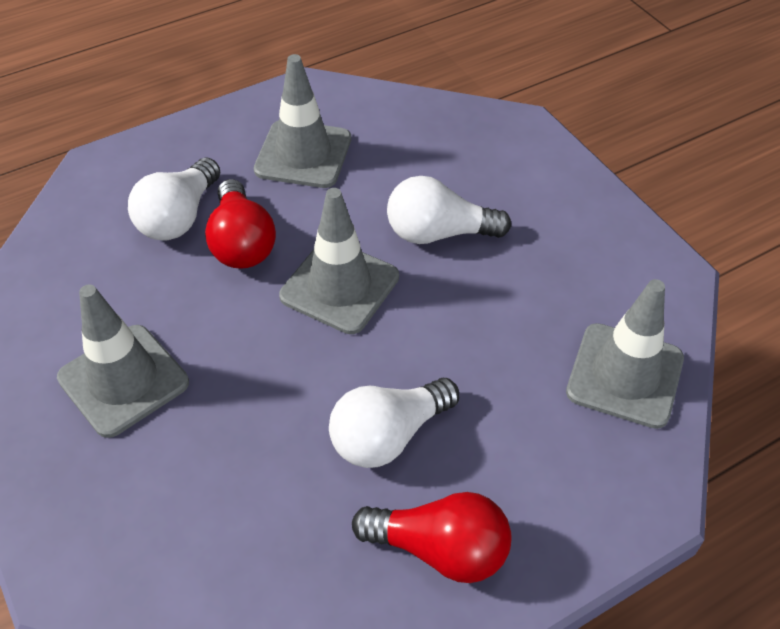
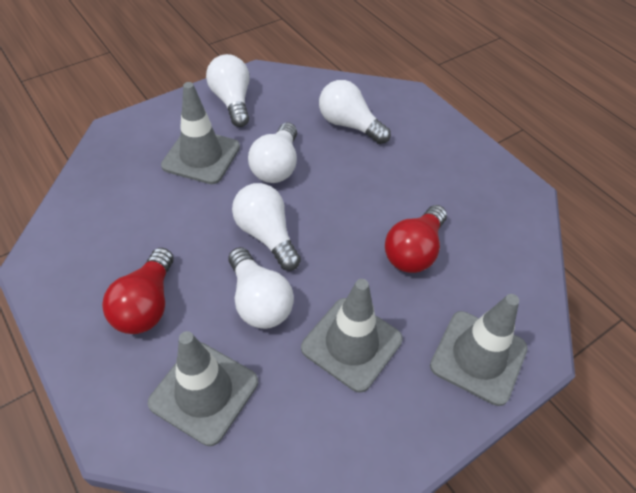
white light bulb: 3 -> 5

